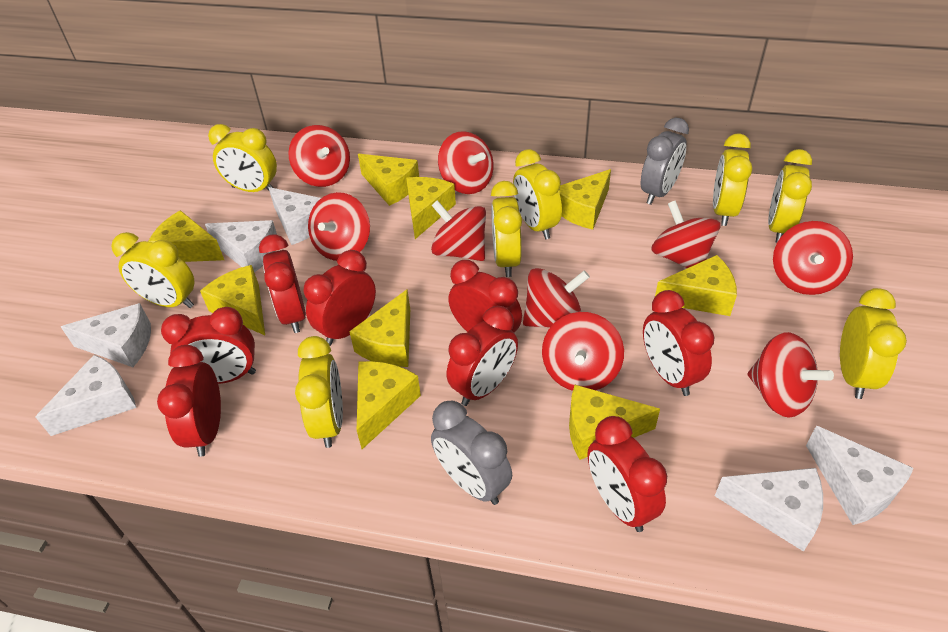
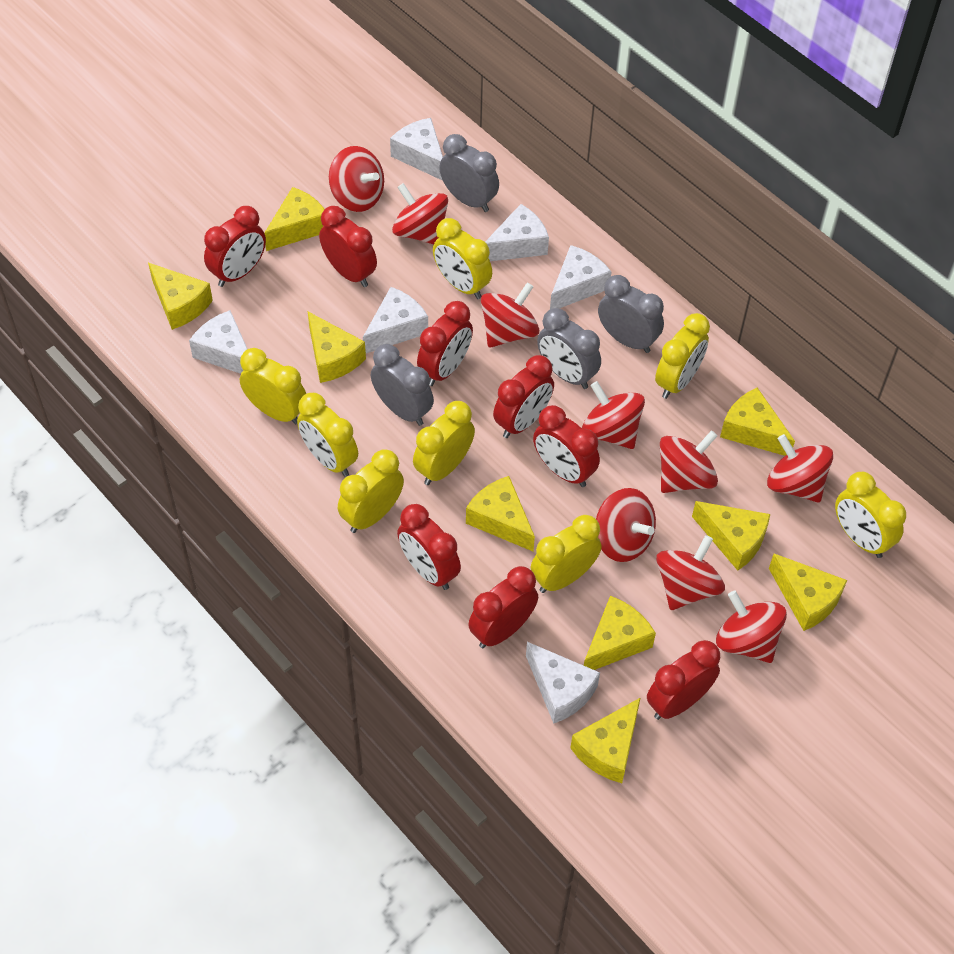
grey clock: 2 -> 4

